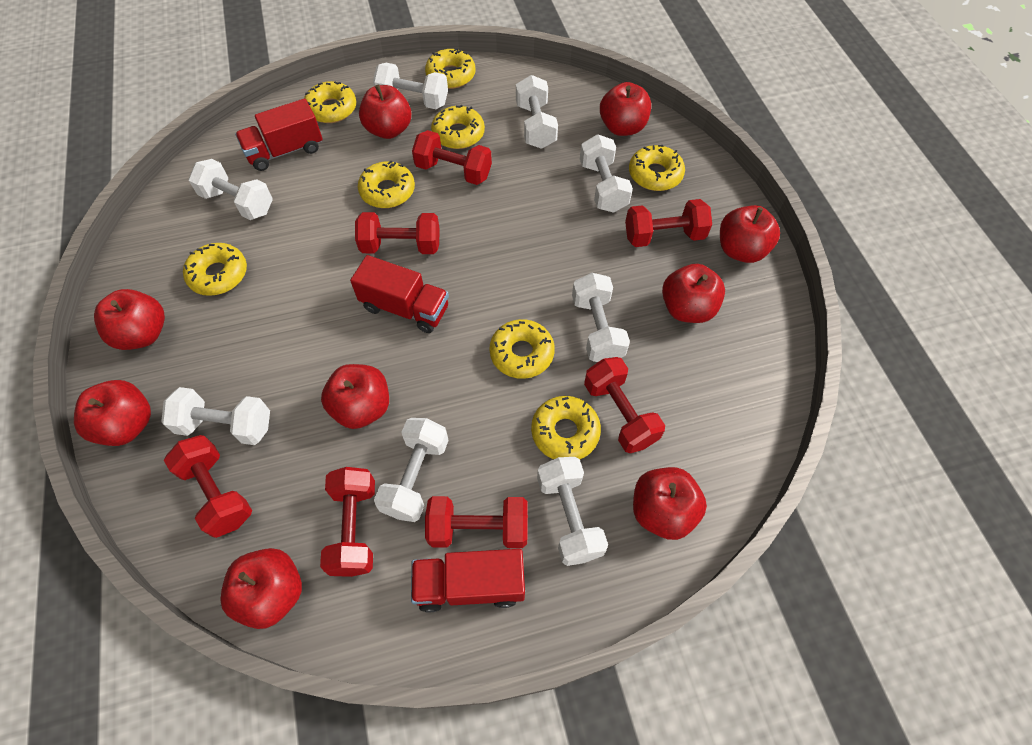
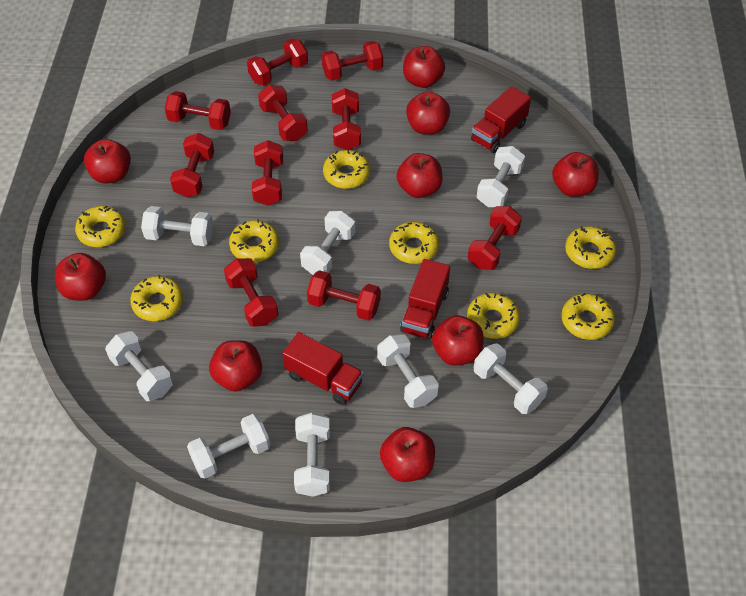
red dumbbell: 7 -> 10

